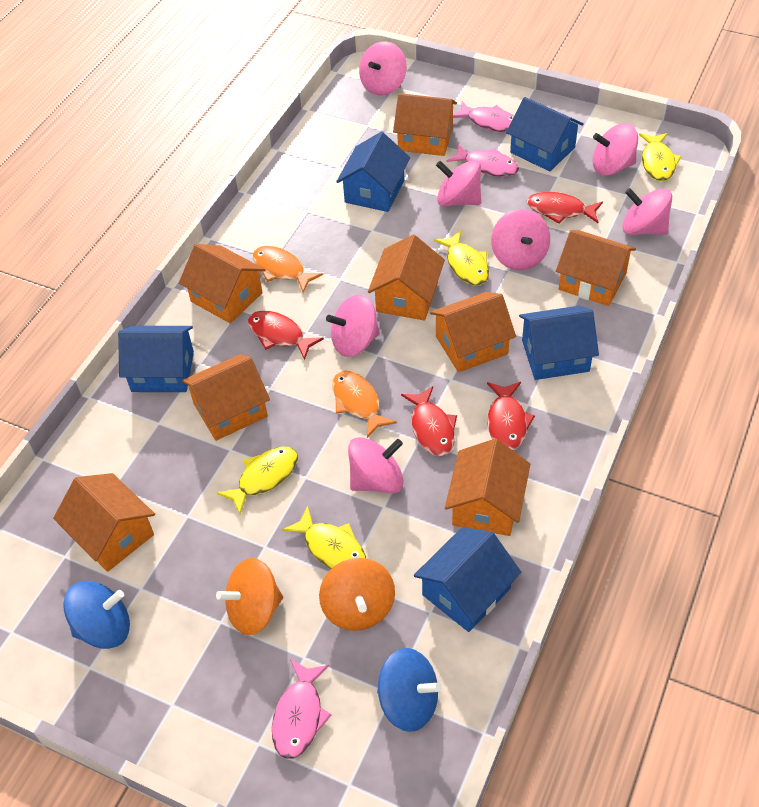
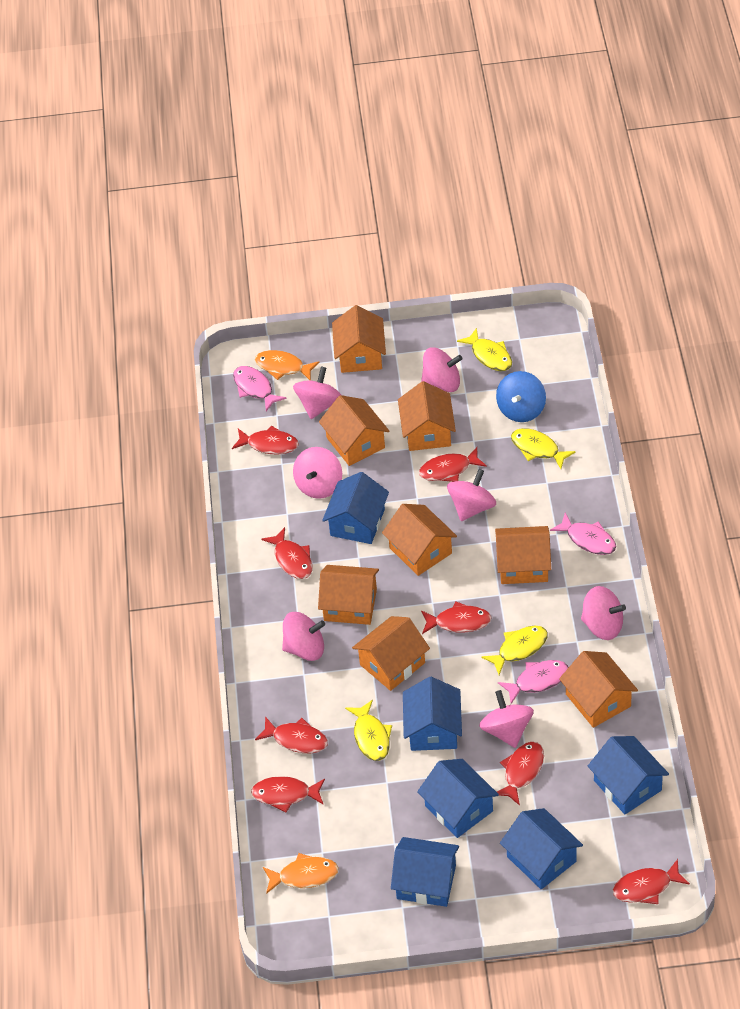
blue house: 5 -> 6
blue spinning top: 2 -> 1
orange spinning top: 2 -> 0
red fish: 4 -> 8

